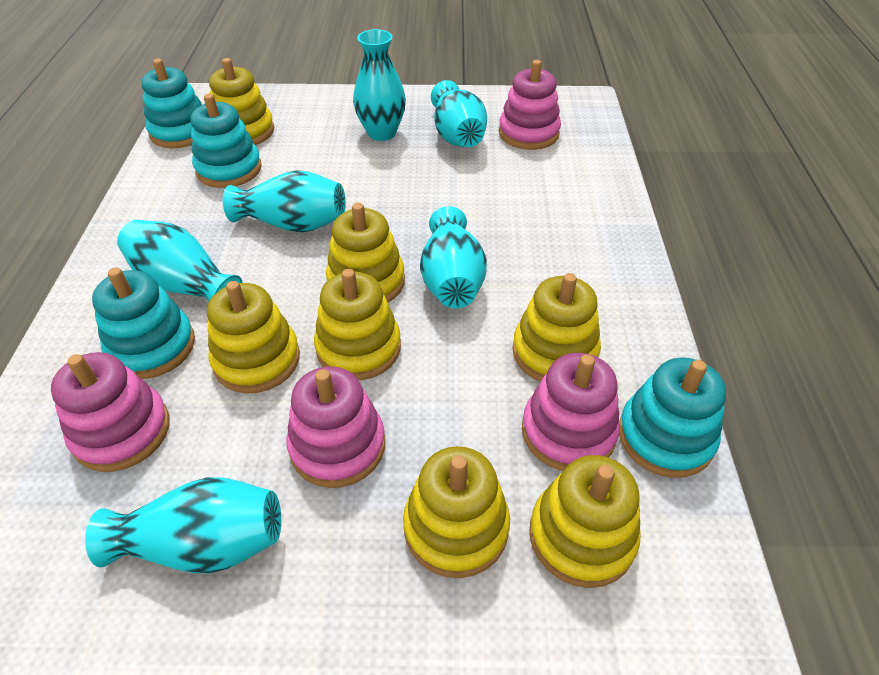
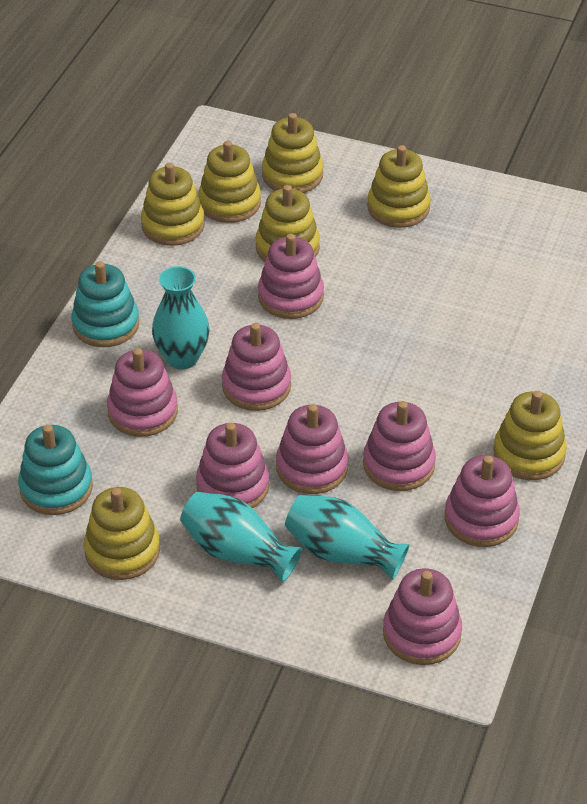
pink stacking toy: 4 -> 8
turquoise stacking toy: 4 -> 2
turquoise vase: 6 -> 3

